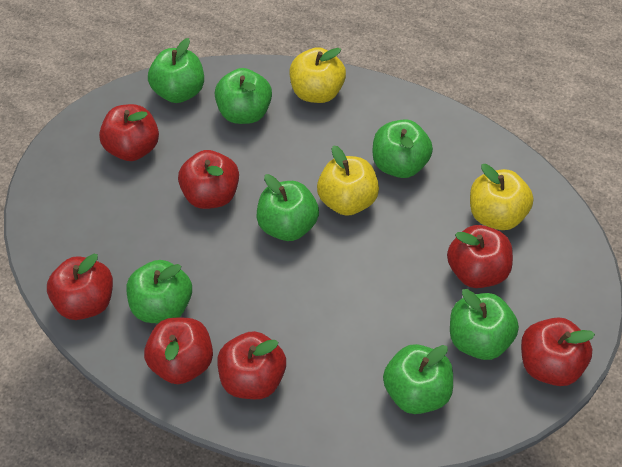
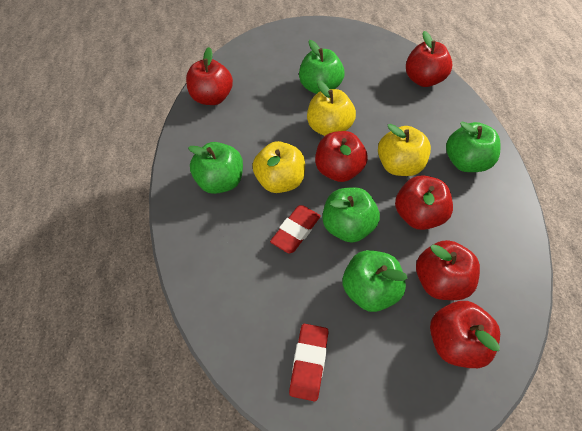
green apple: 7 -> 5
red apple: 7 -> 6
red eraser: 0 -> 2

